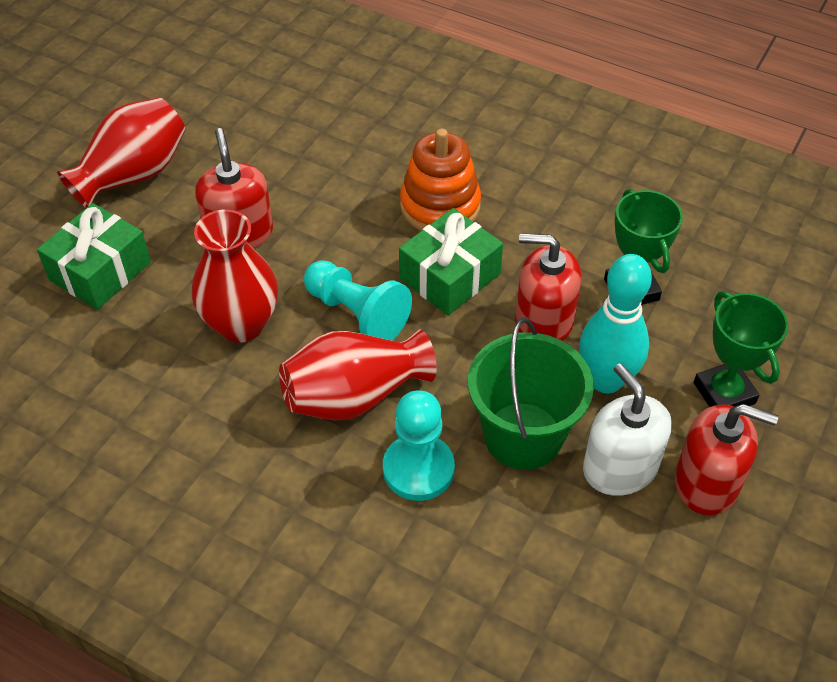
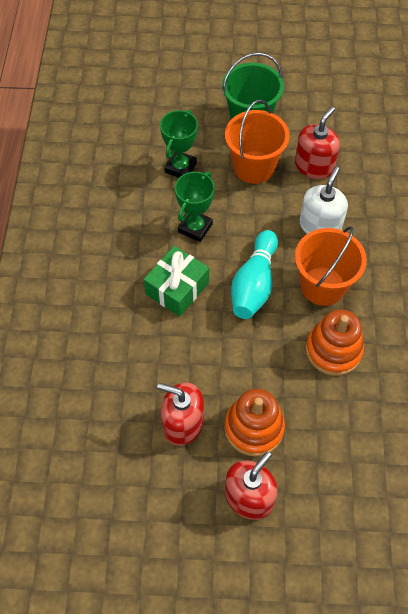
green gift: 2 -> 1
orange bucket: 0 -> 2
orange stacking toy: 1 -> 2
red vase: 3 -> 0
turquoise pawn: 2 -> 0

